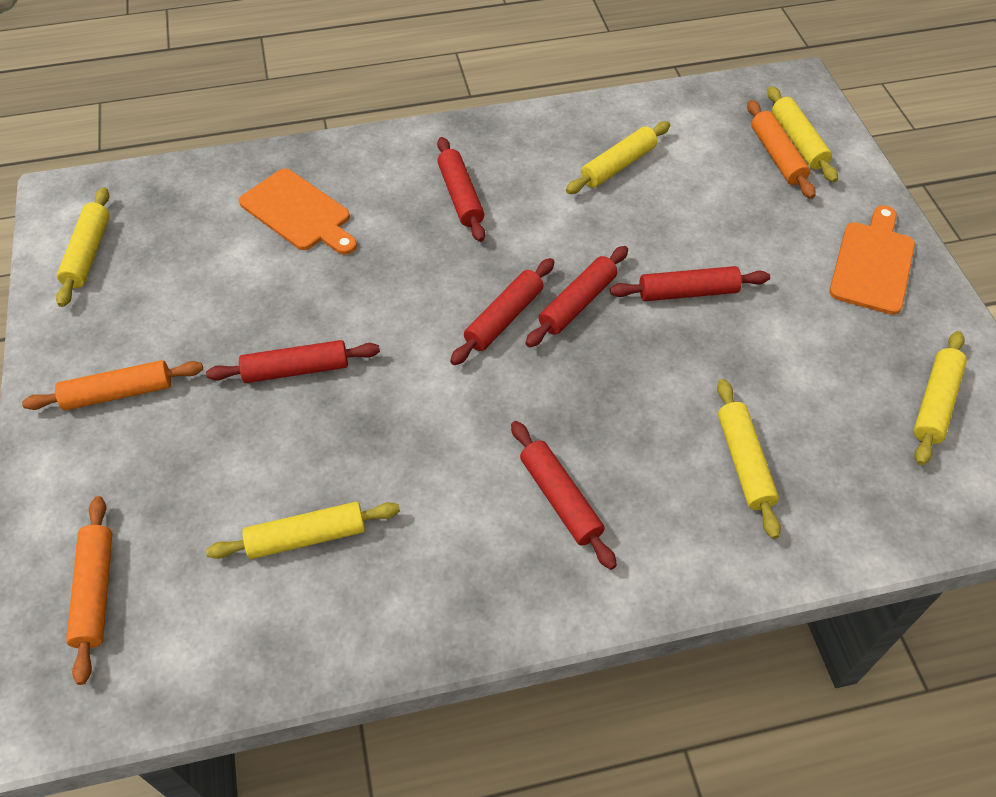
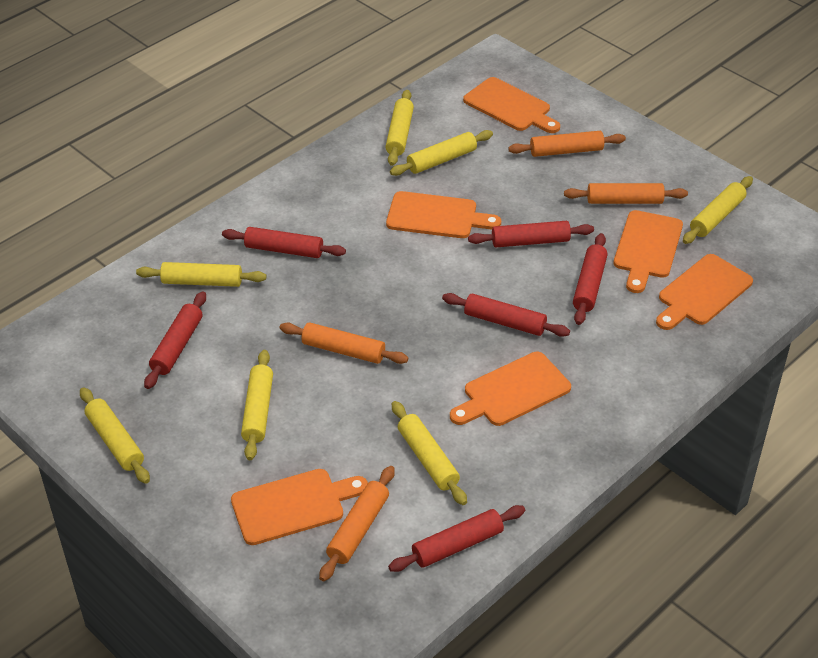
orange cutting board: 2 -> 6
orange rolling pin: 3 -> 4
yellow rolling pin: 6 -> 7

